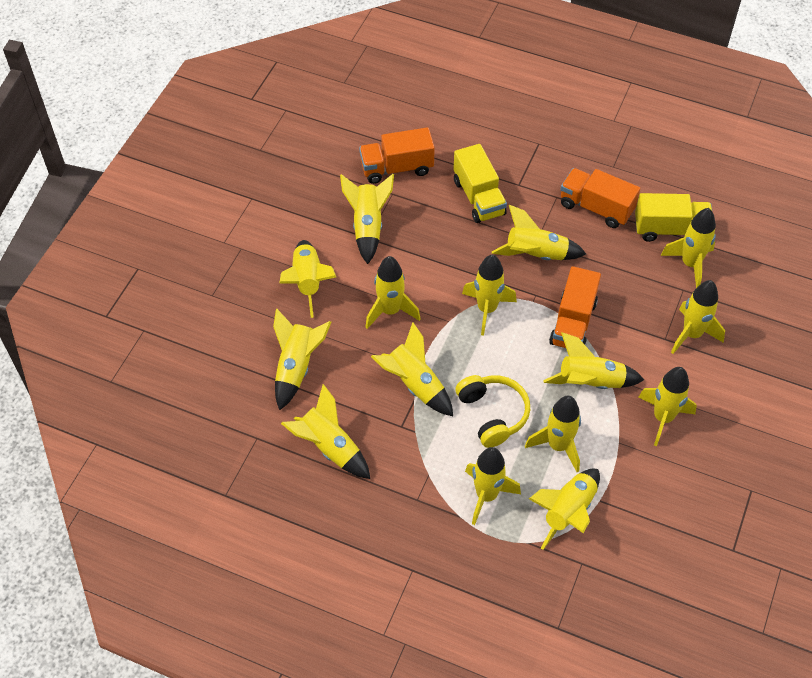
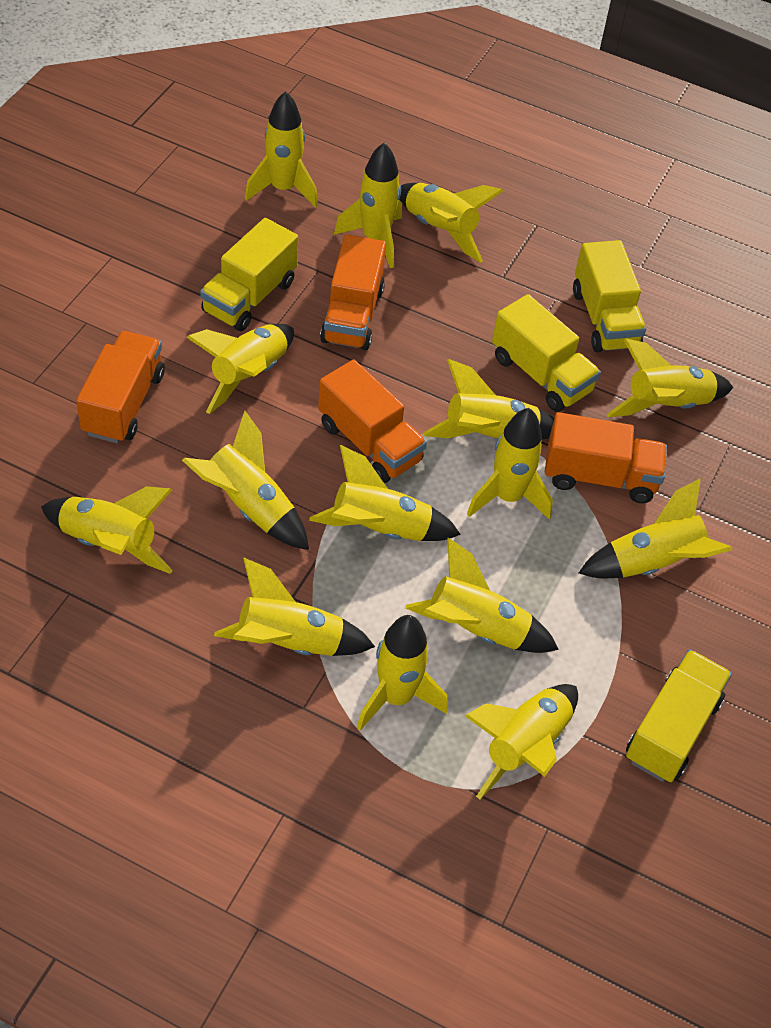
orange truck: 3 -> 4
yellow headphones: 1 -> 0
yellow truck: 2 -> 4

